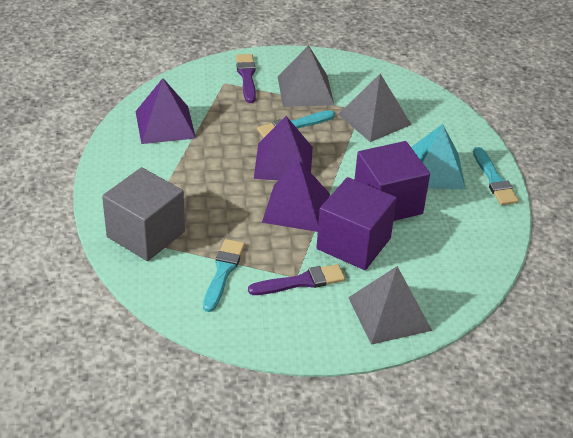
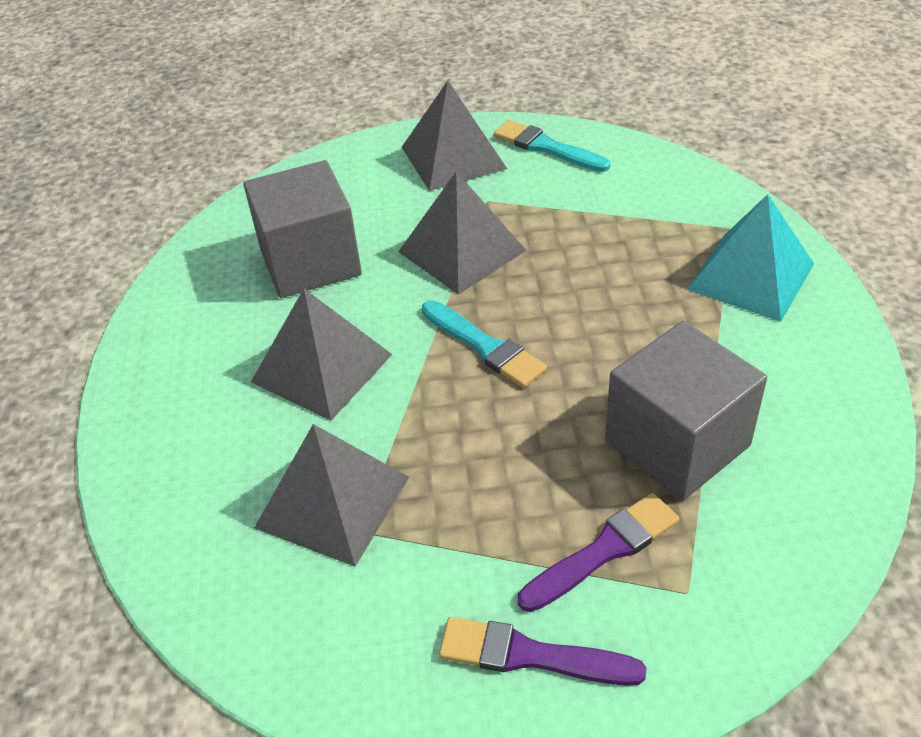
grey cube: 1 -> 2
grey pyramid: 3 -> 4
purple cube: 2 -> 0
purple pyramid: 3 -> 0
turquoise brush: 3 -> 2

